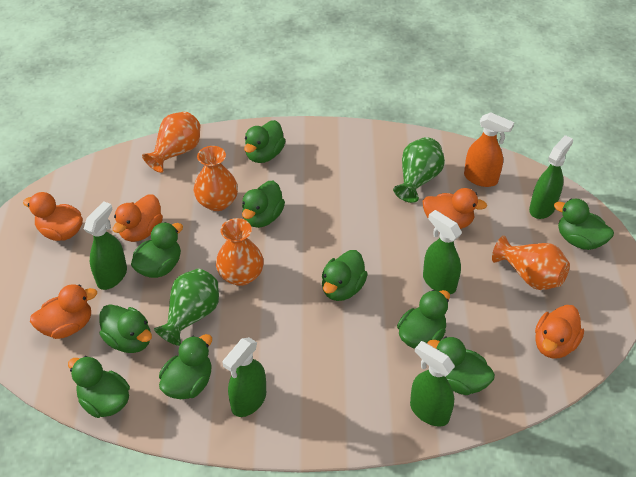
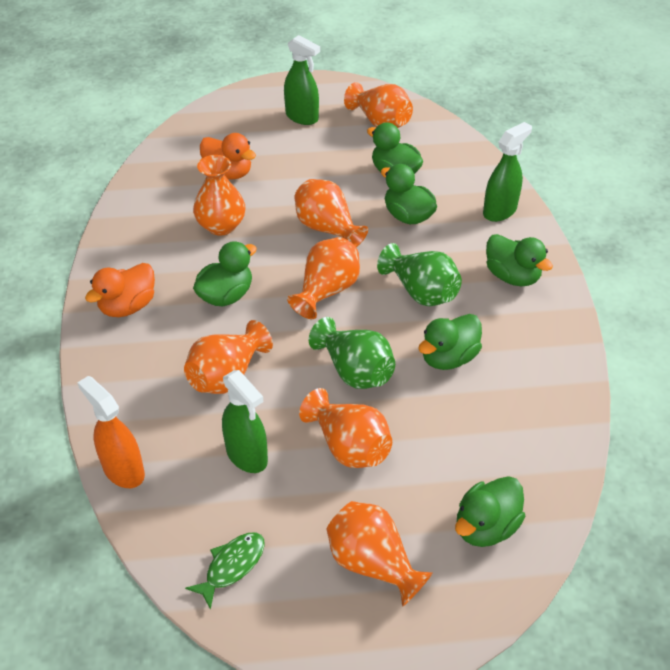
green duck: 10 -> 6
green fish: 0 -> 1
green spray bottle: 5 -> 3
orange duck: 5 -> 2
orange vase: 4 -> 7

